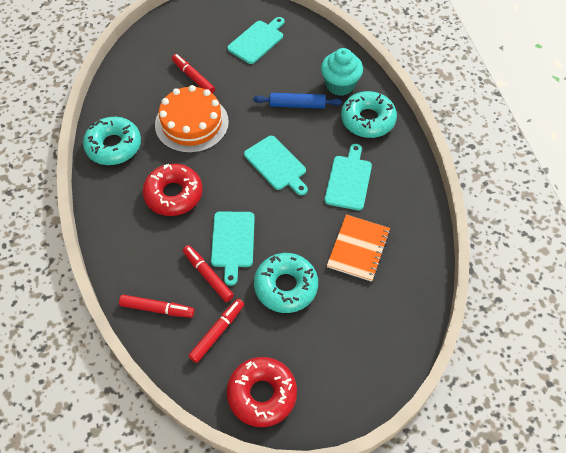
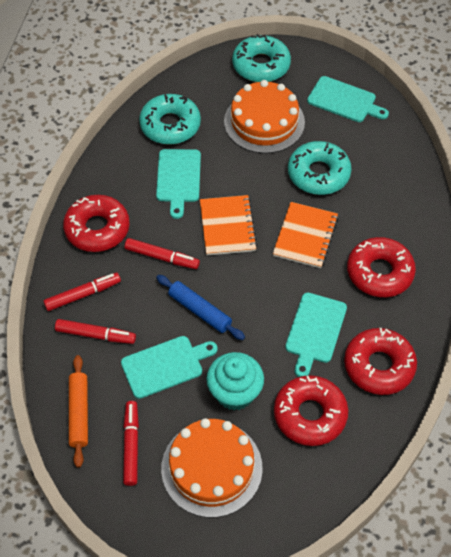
orange cake: 1 -> 2
orange notebook: 1 -> 2
orange rolling pin: 0 -> 1
red donut: 2 -> 4

